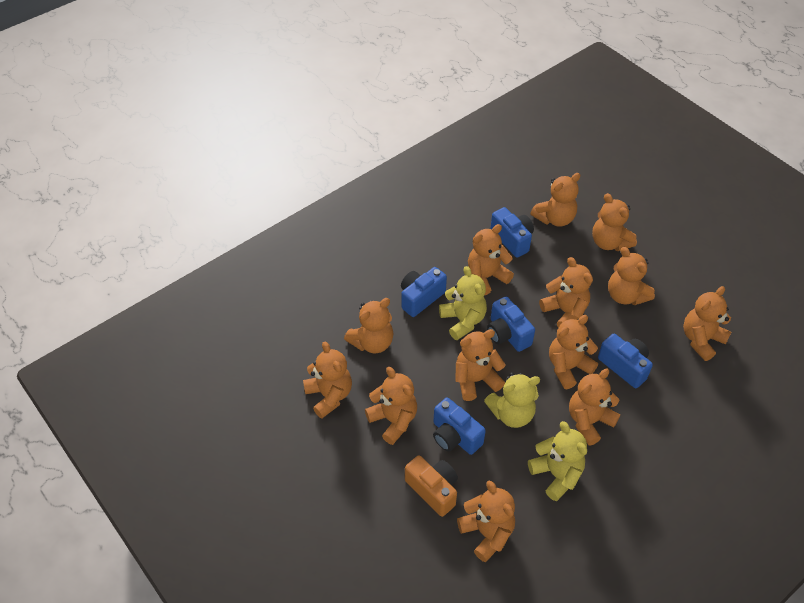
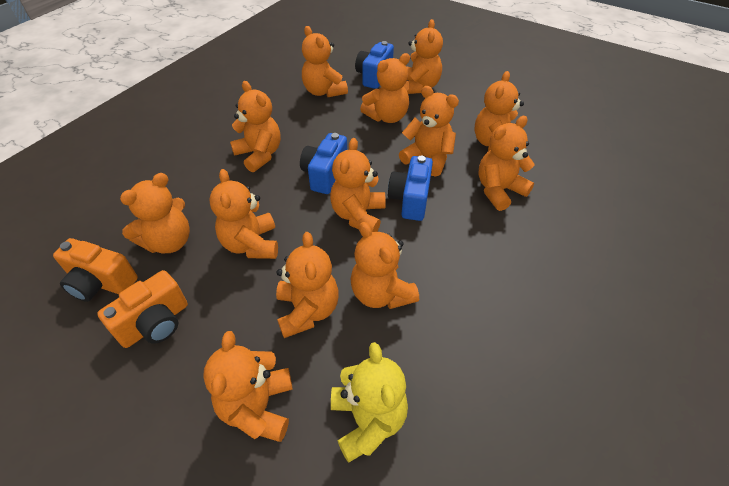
blue camera: 5 -> 3
orange camera: 1 -> 2
yellow teddy bear: 3 -> 1

